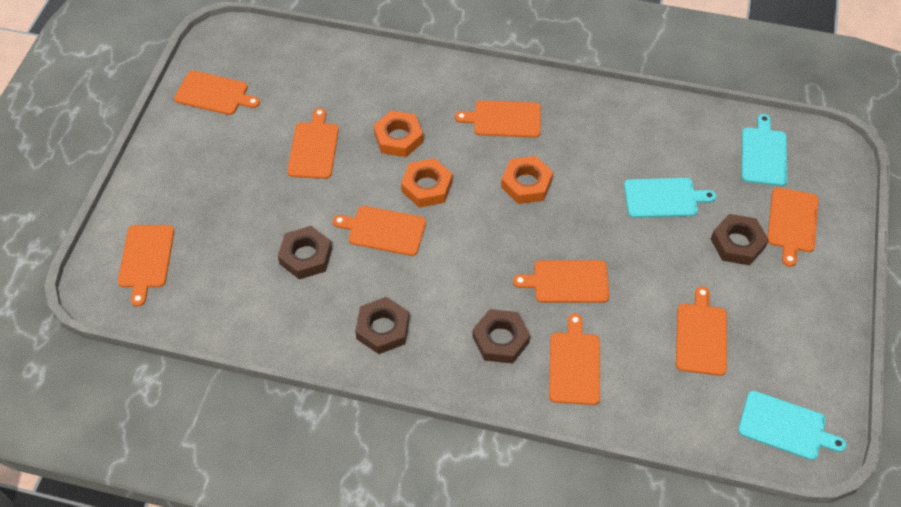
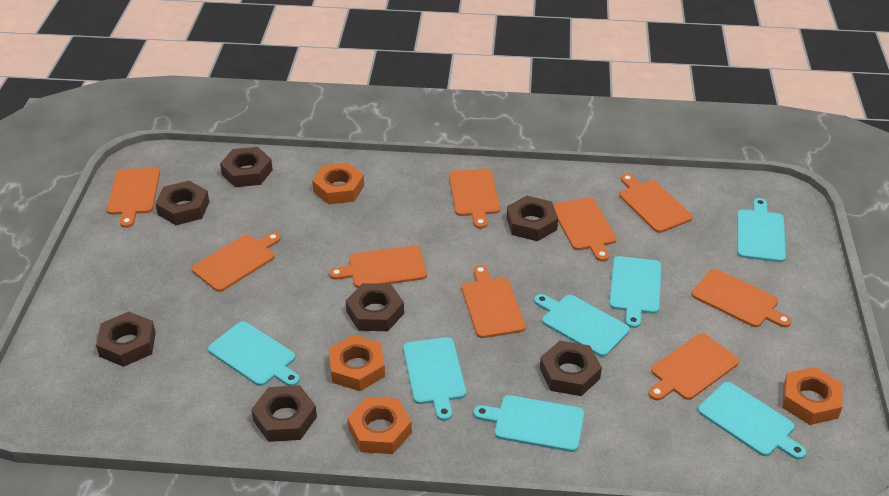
brown nut: 4 -> 7
orange nut: 3 -> 4
turquoise cutting board: 3 -> 7

